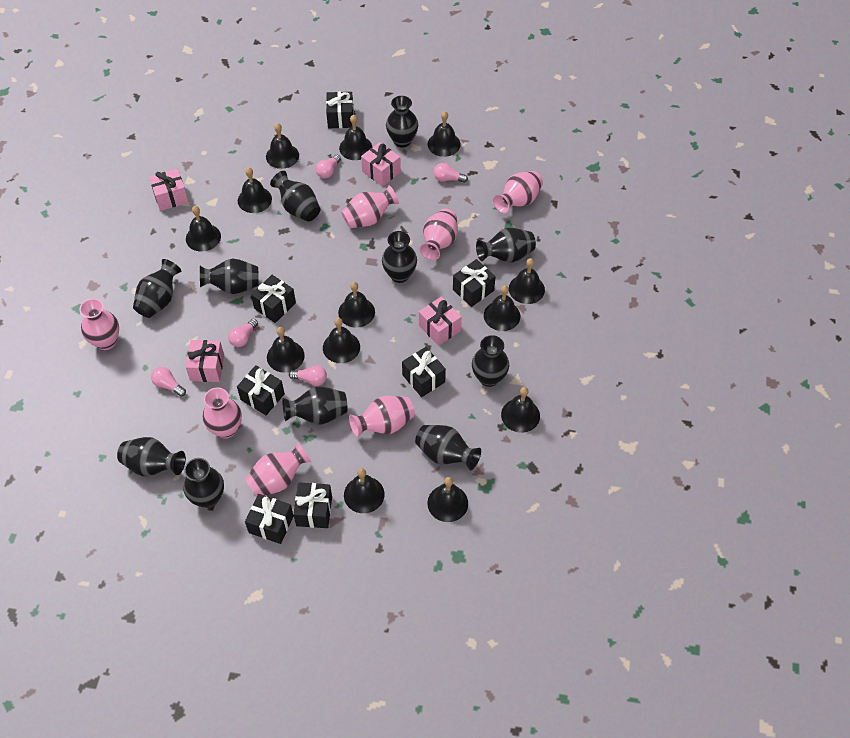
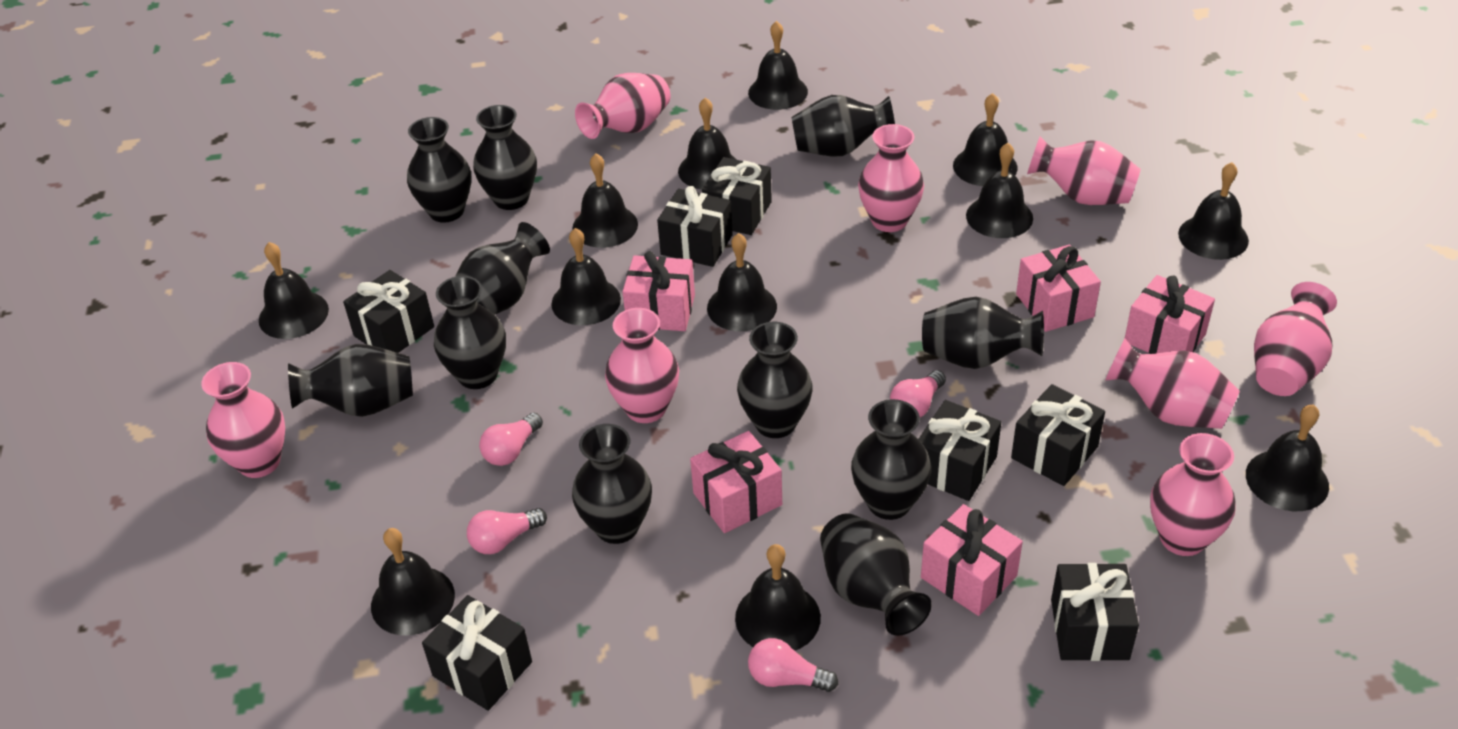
black bell: 13 -> 12
pink gift: 4 -> 5
pink light bulb: 5 -> 4
pink vase: 7 -> 8

